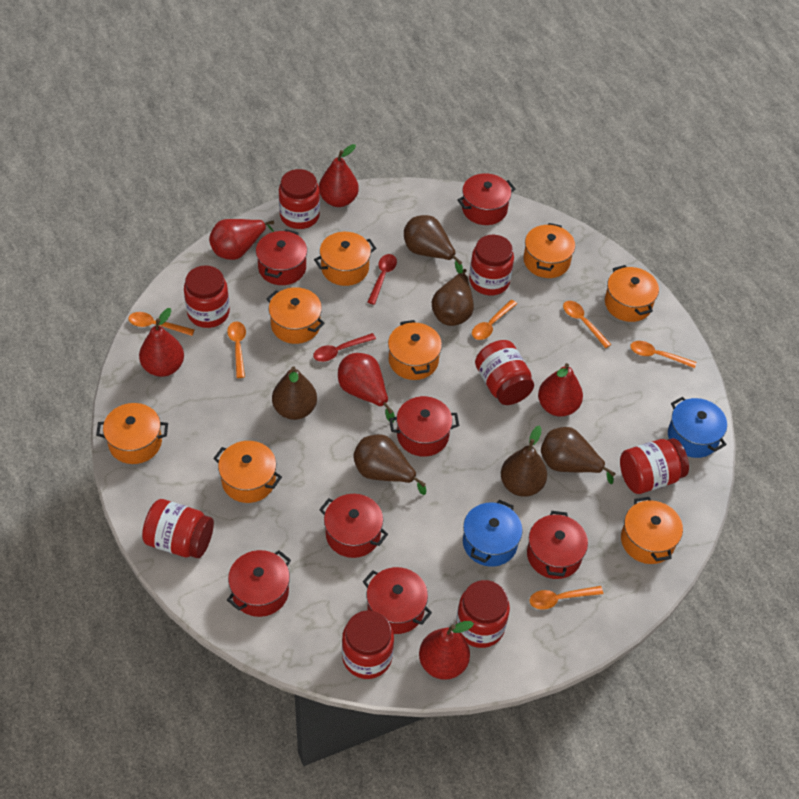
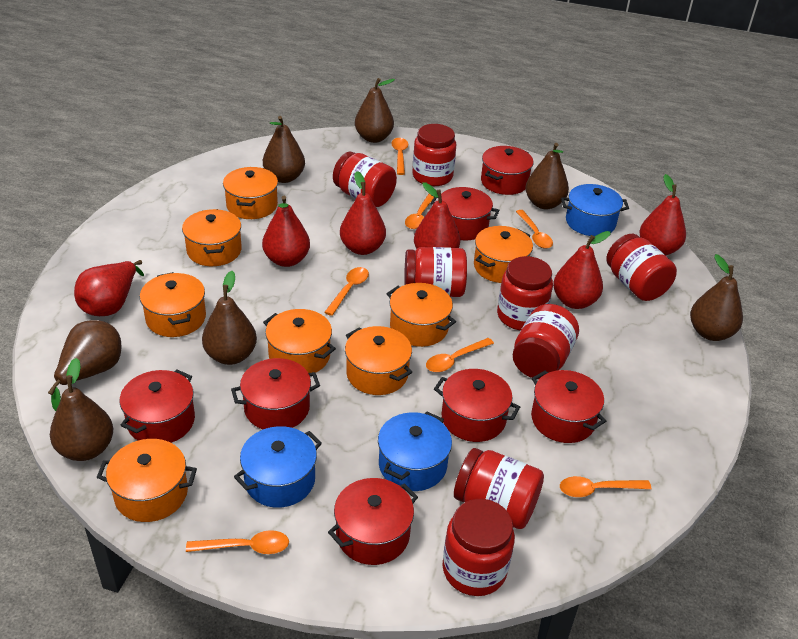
blue pot: 2 -> 3
brown pear: 6 -> 7
orange spoon: 6 -> 7
red spoon: 2 -> 0

